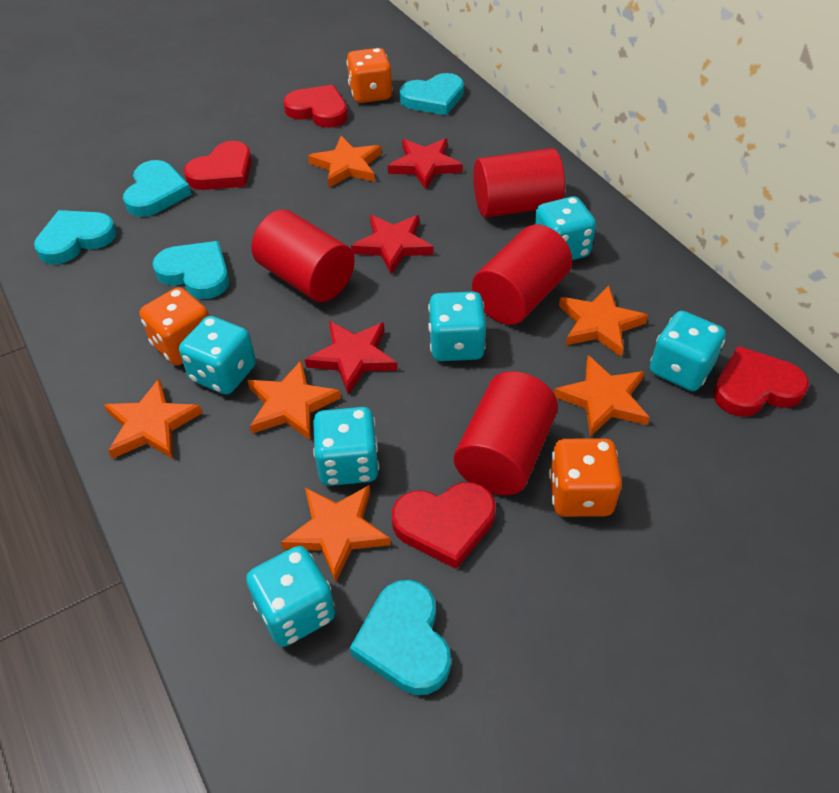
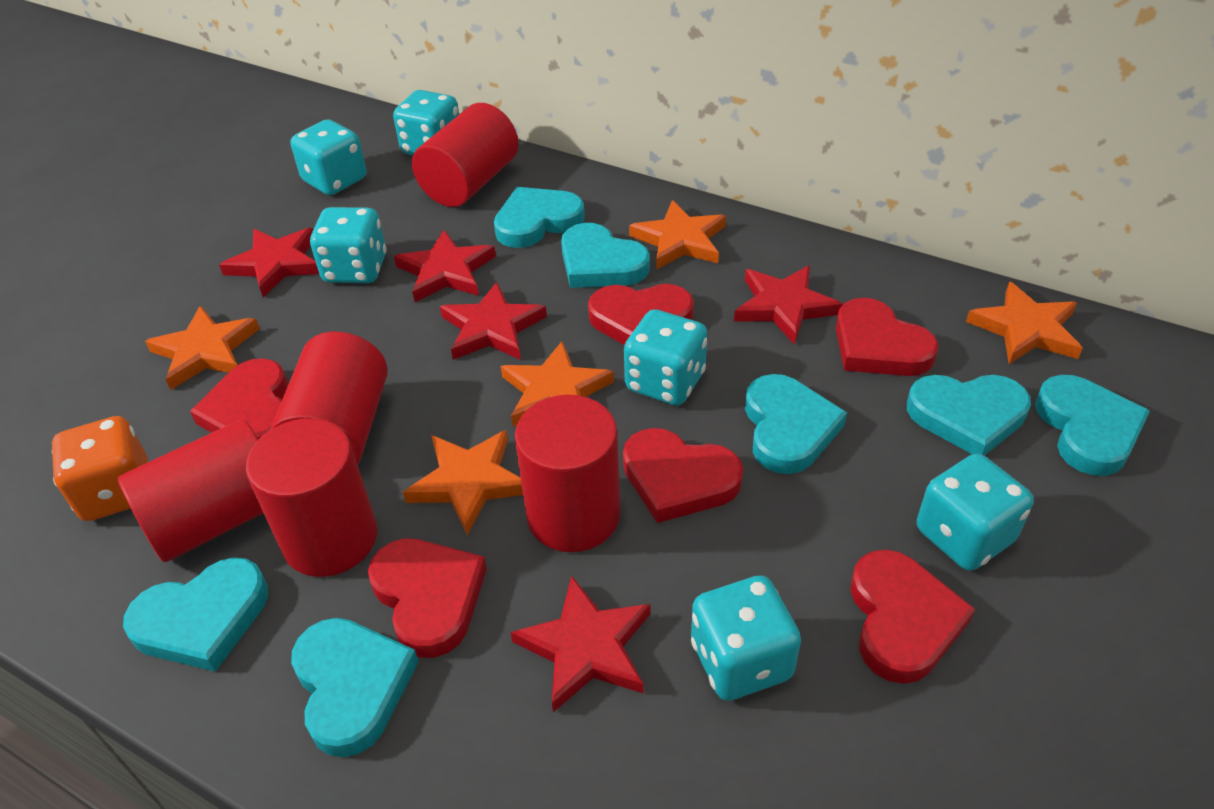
orange dice: 3 -> 1
orange star: 6 -> 5
red cylinder: 4 -> 5
red heart: 4 -> 6
red star: 3 -> 5
turquoise heart: 5 -> 7

